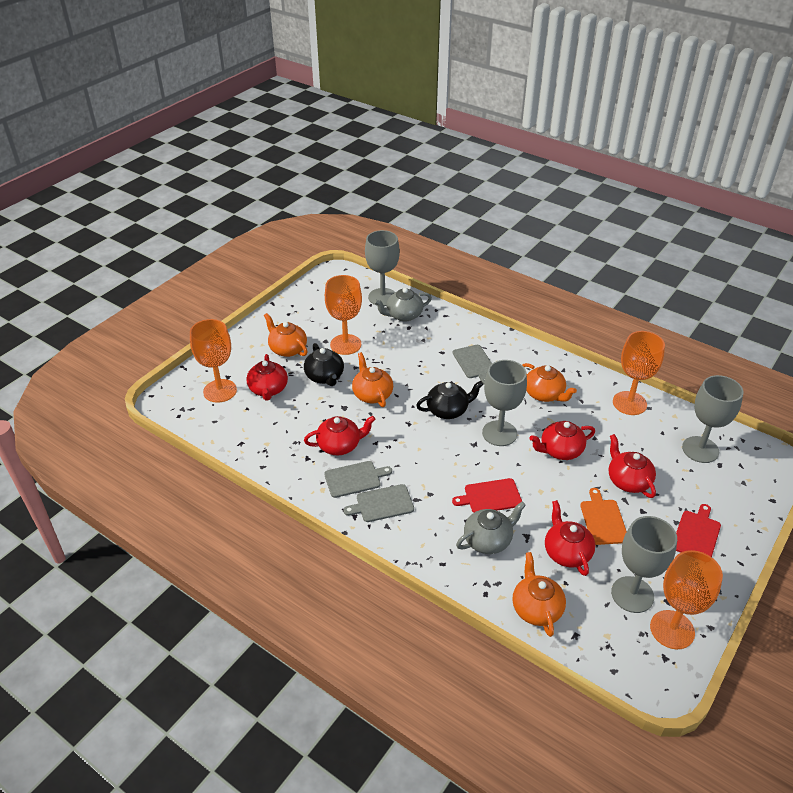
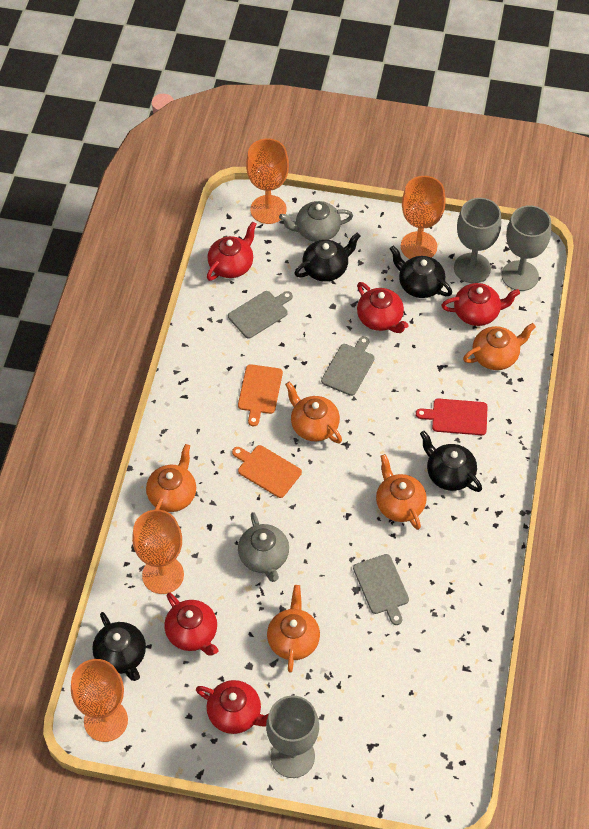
black teapot: 2 -> 4
grey goblet: 4 -> 3
orange cutting board: 1 -> 2
orange teapot: 4 -> 5
red cutting board: 2 -> 1

